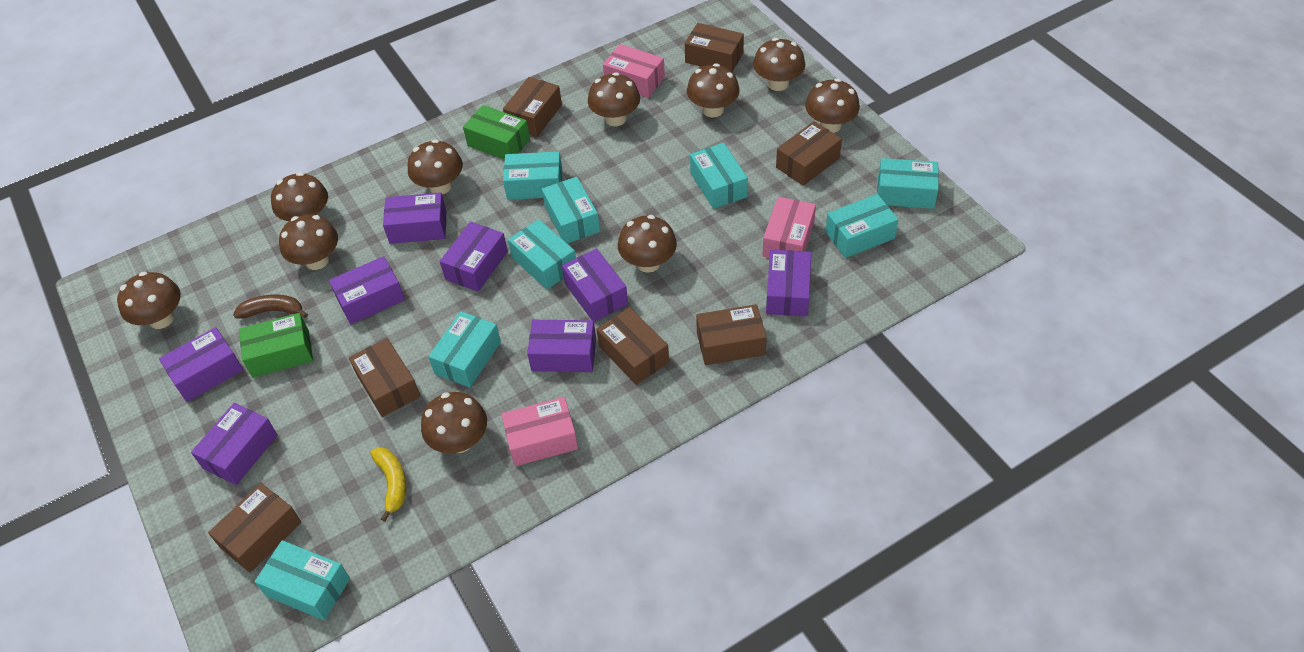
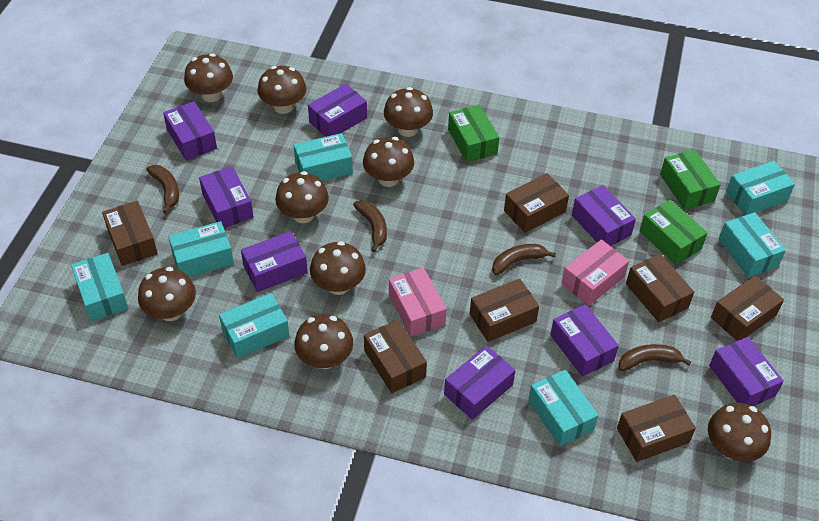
brown banana: 1 -> 4
brown mushroom: 10 -> 9
green box: 2 -> 3
pink box: 3 -> 2
turquoise box: 8 -> 7
yellow banana: 1 -> 0

